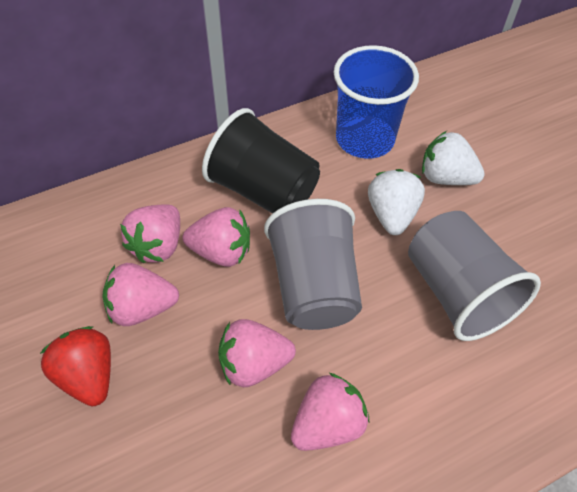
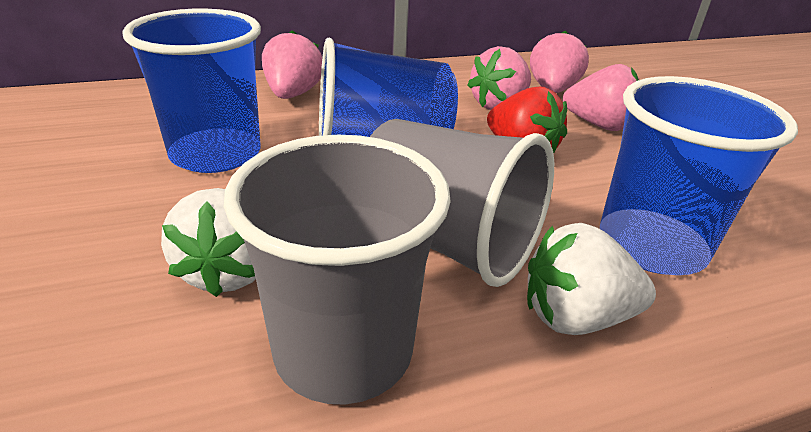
black cup: 1 -> 0
blue cup: 1 -> 3
pink strawberry: 5 -> 4

